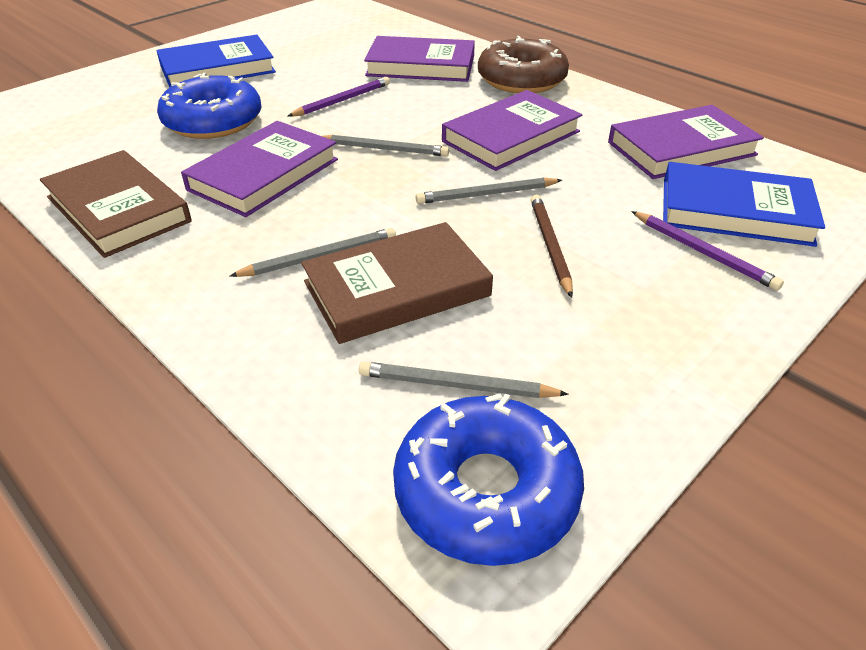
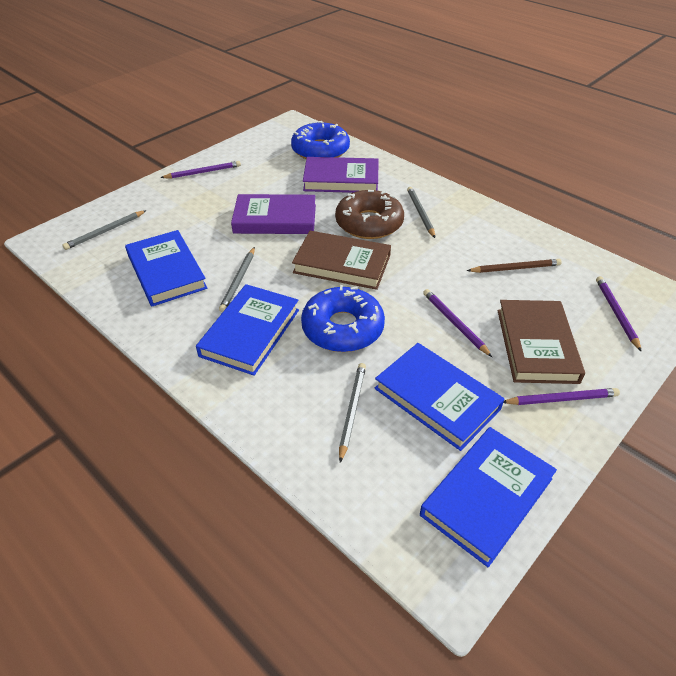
blue book: 2 -> 4
purple book: 4 -> 2
purple pencil: 2 -> 4

